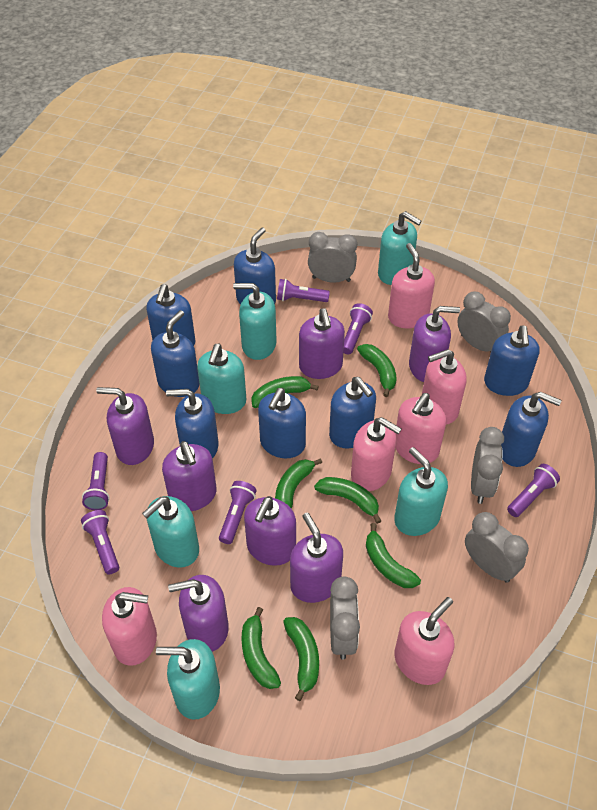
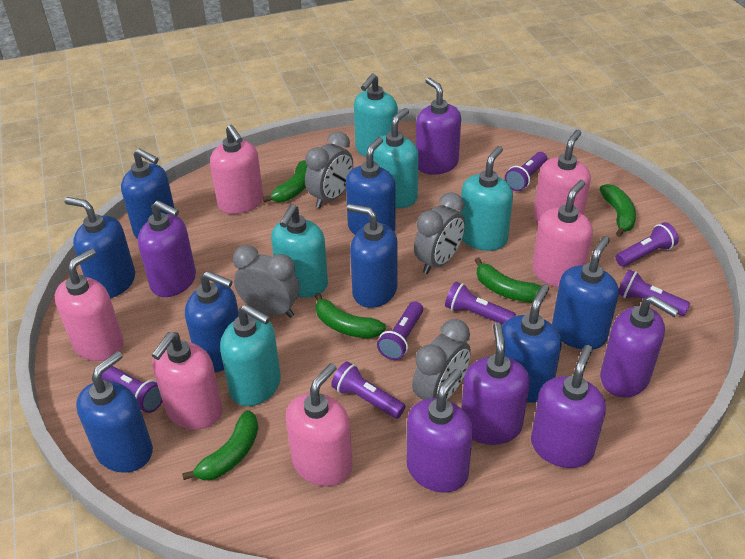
green banana: 7 -> 5
grey clock: 5 -> 4
purple flashlight: 6 -> 7
purple soap dispenser: 7 -> 6
turquoise soap dispenser: 6 -> 5

